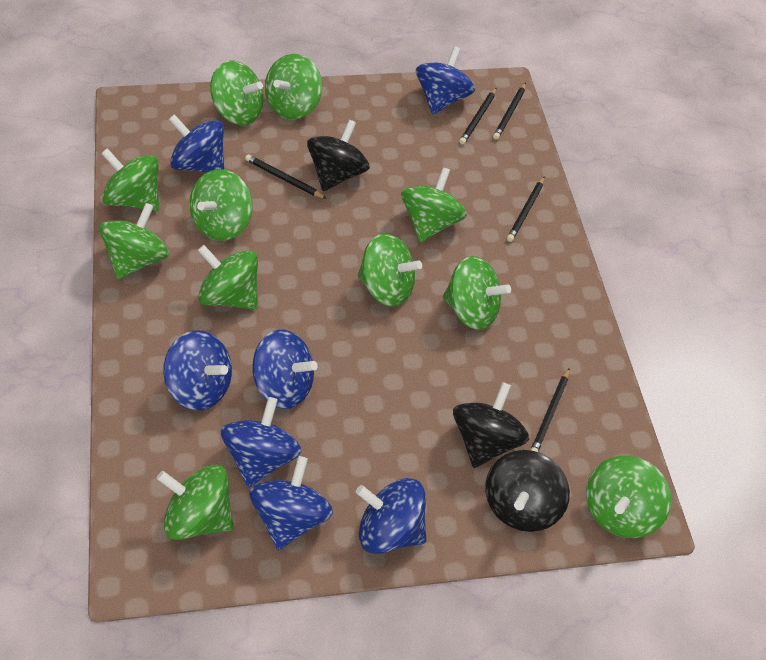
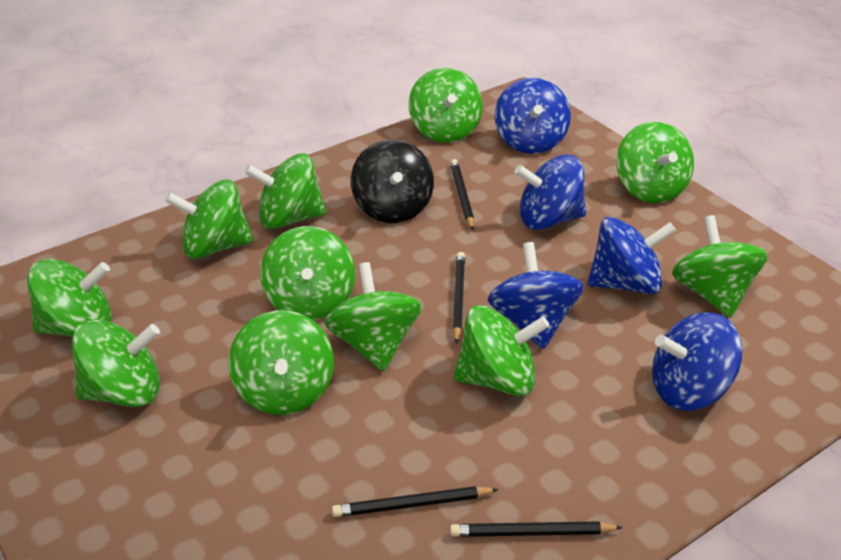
black pencil: 5 -> 4
black spinning top: 3 -> 1
blue spinning top: 7 -> 5

